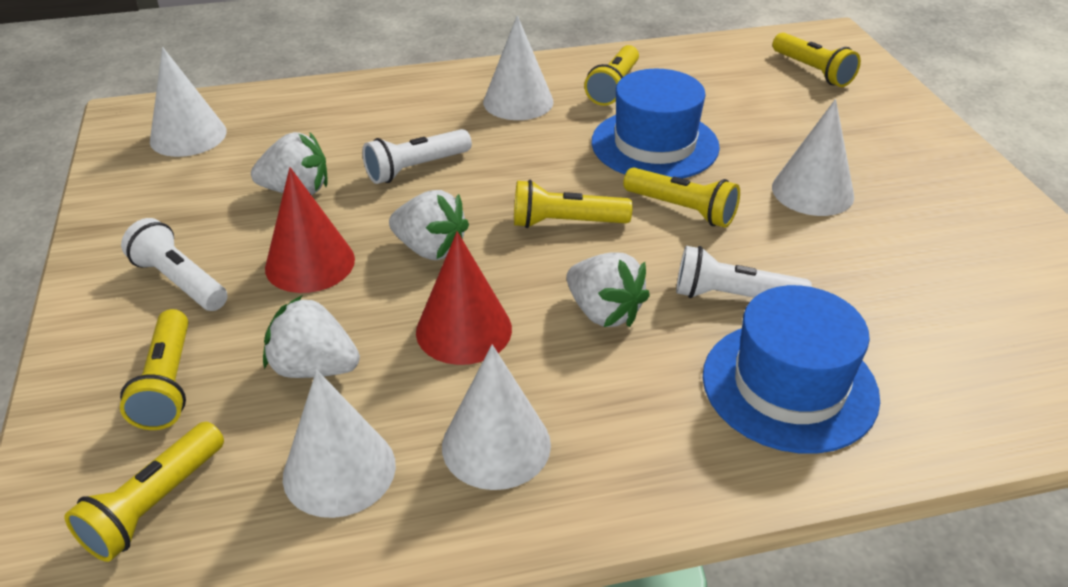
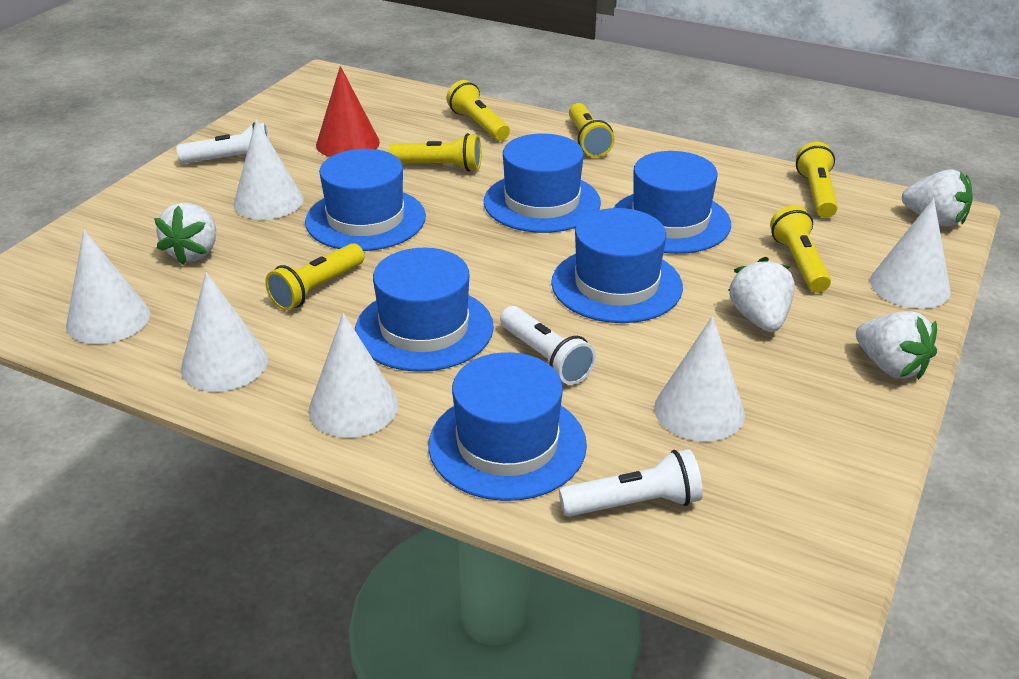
blue hat: 2 -> 6
red cone: 2 -> 1
white cone: 5 -> 6

